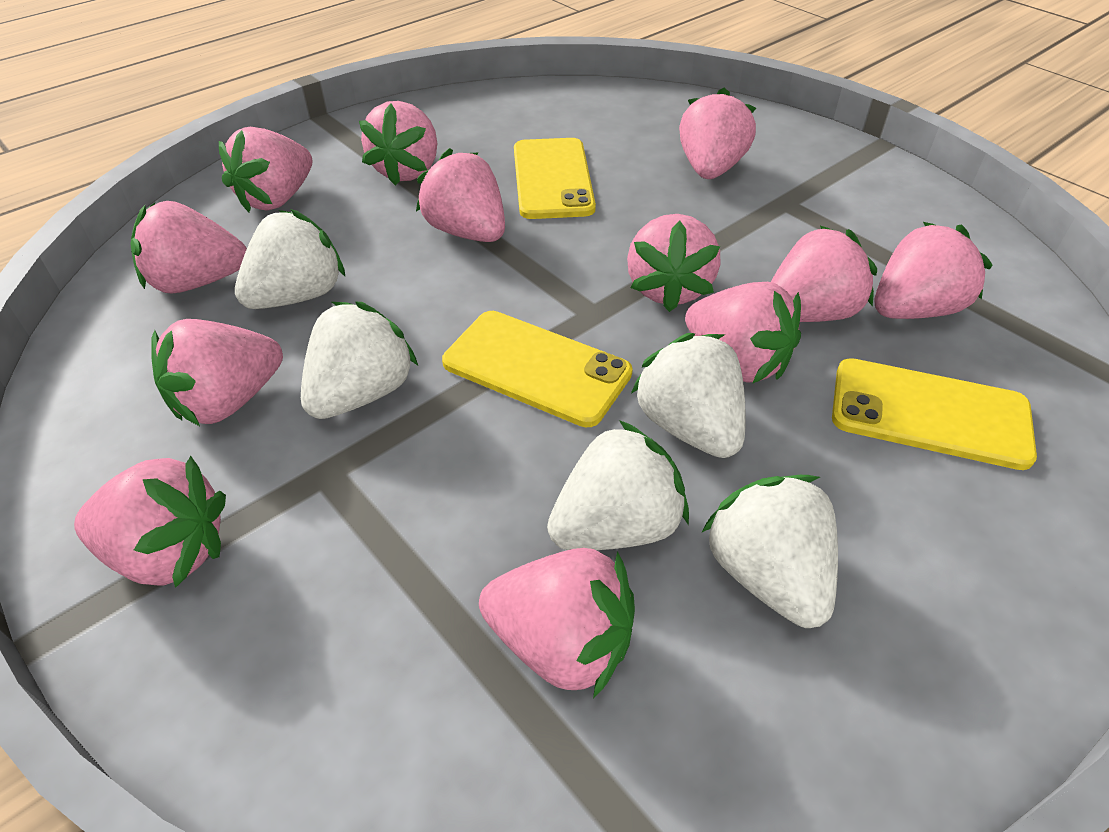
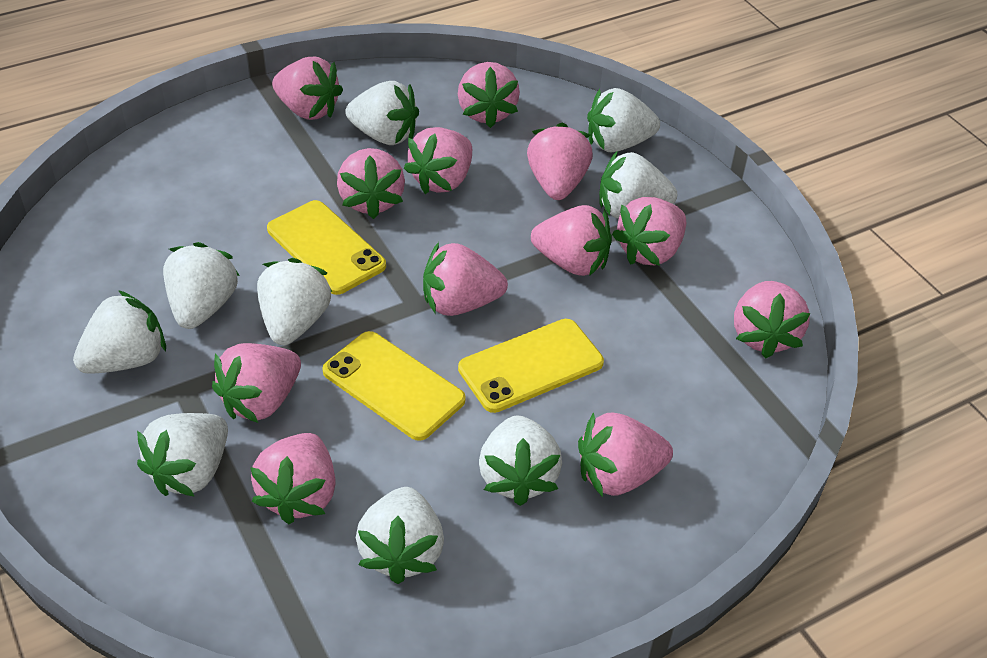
white strawberry: 5 -> 9

